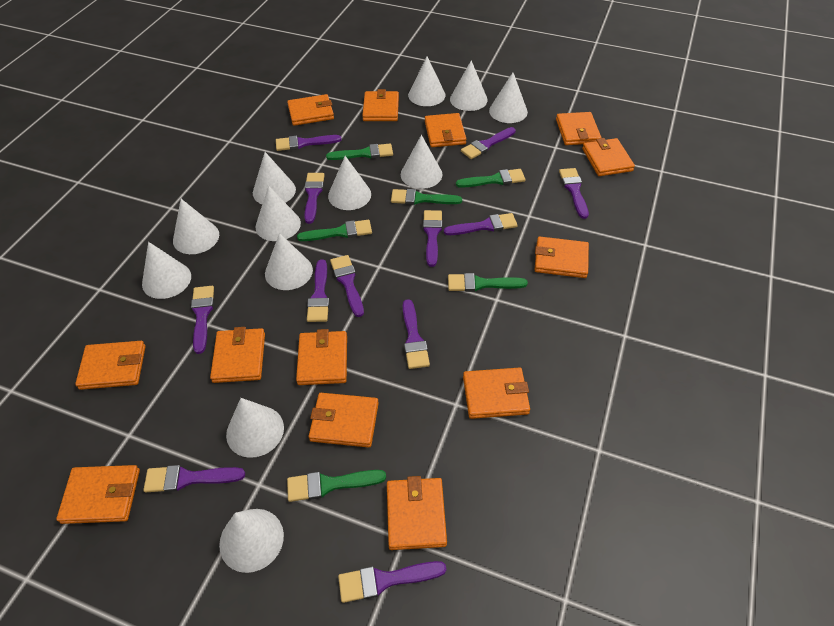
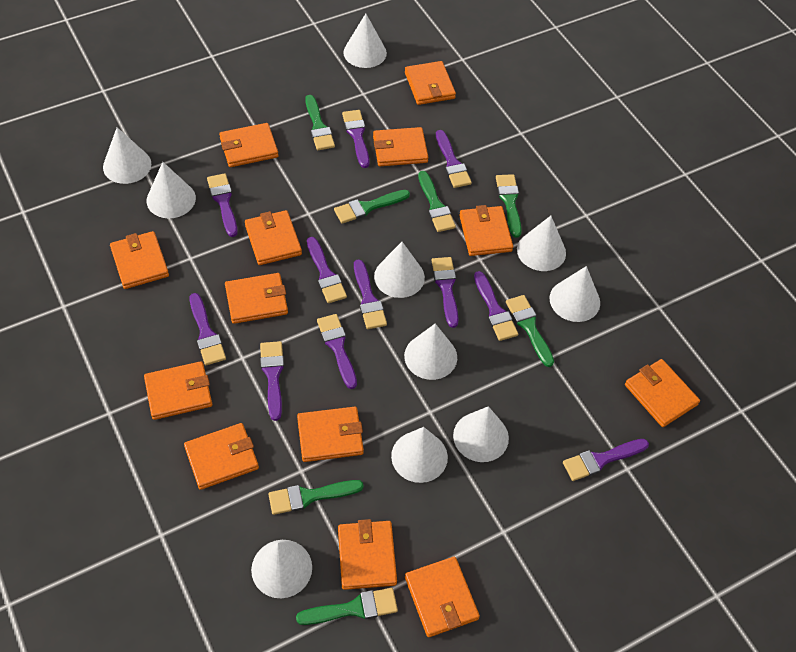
green brush: 6 -> 7
purple brush: 12 -> 11
white cone: 12 -> 10

